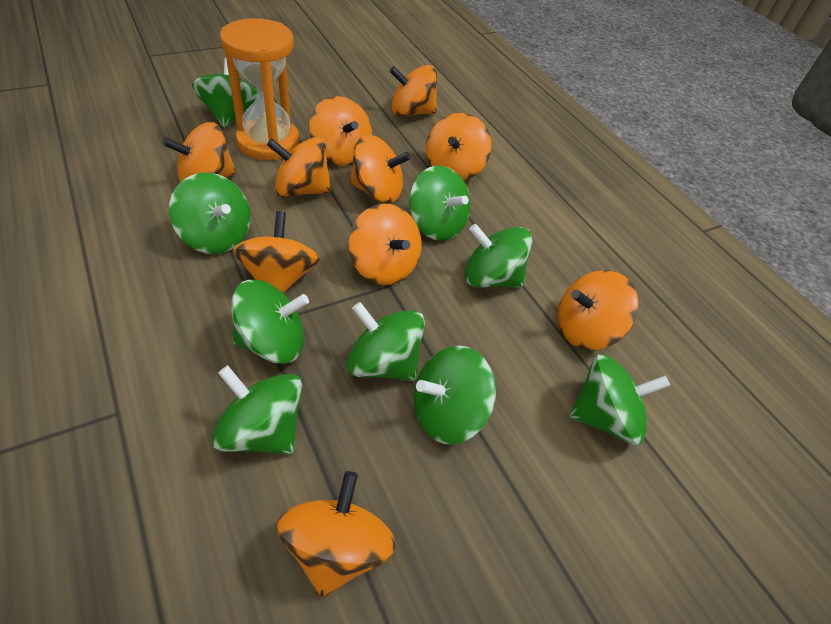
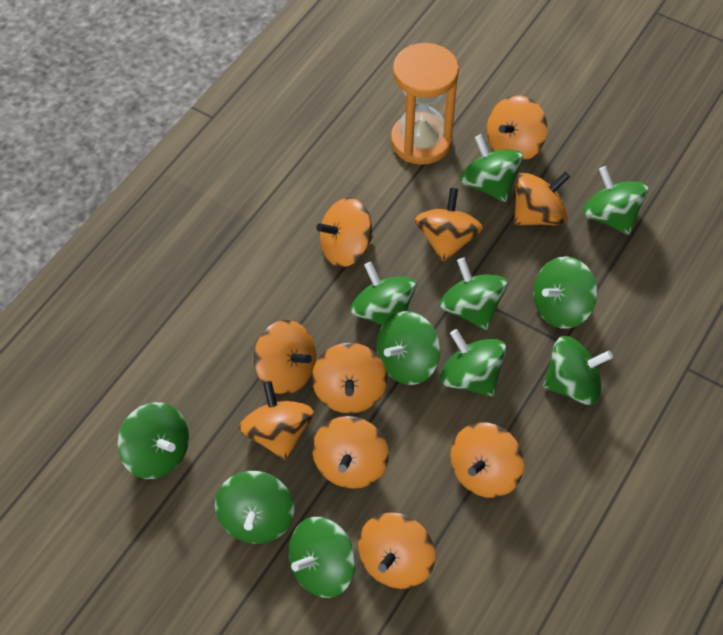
green spinning top: 9 -> 11

